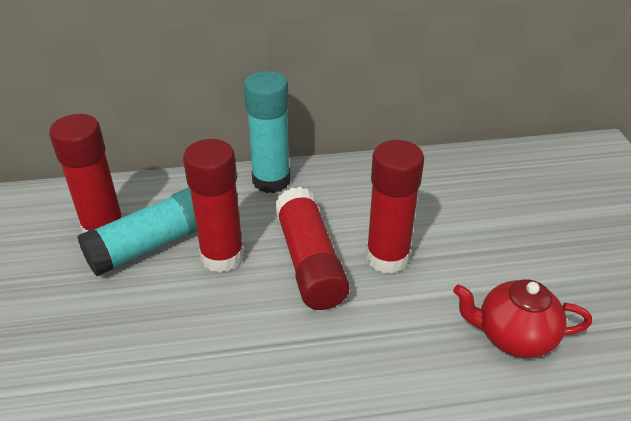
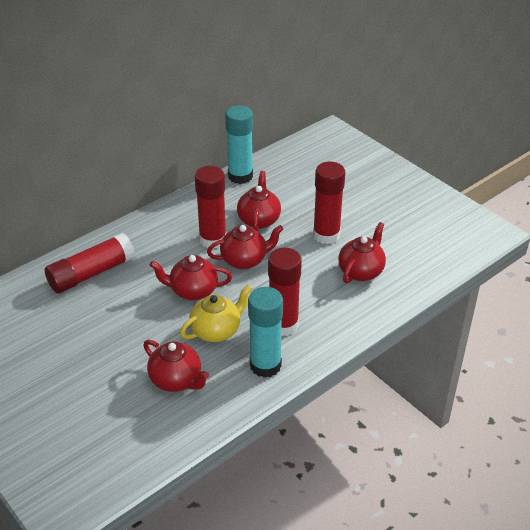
red teapot: 1 -> 5
yellow teapot: 0 -> 1

